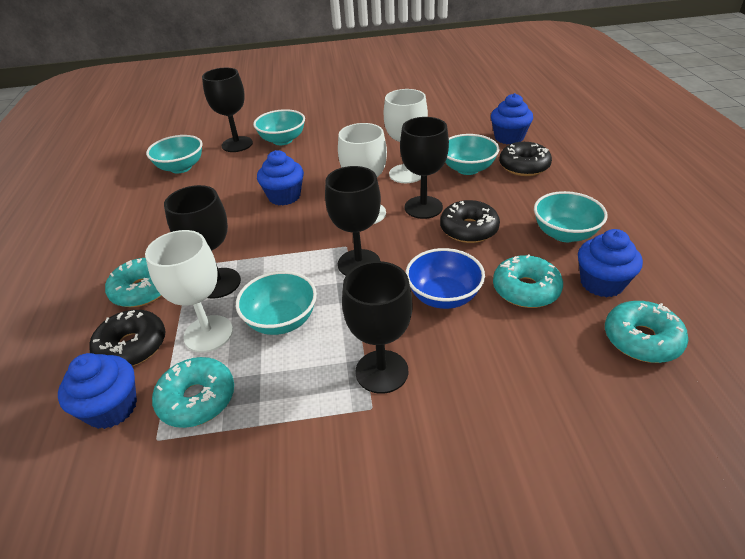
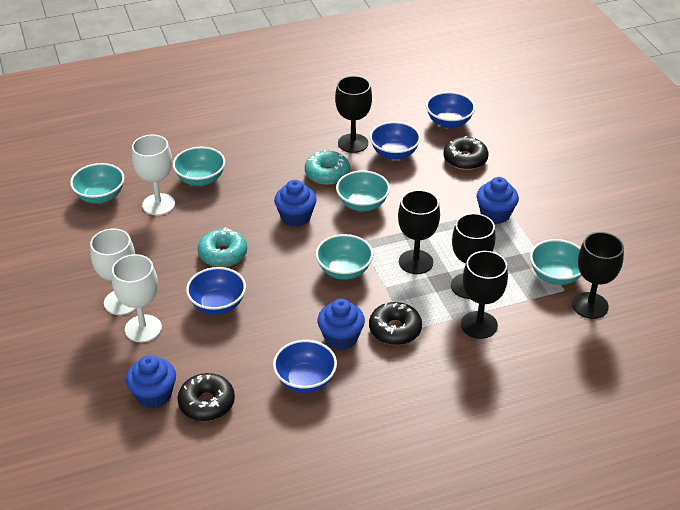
blue bowl: 1 -> 4
turquoise donut: 4 -> 2

